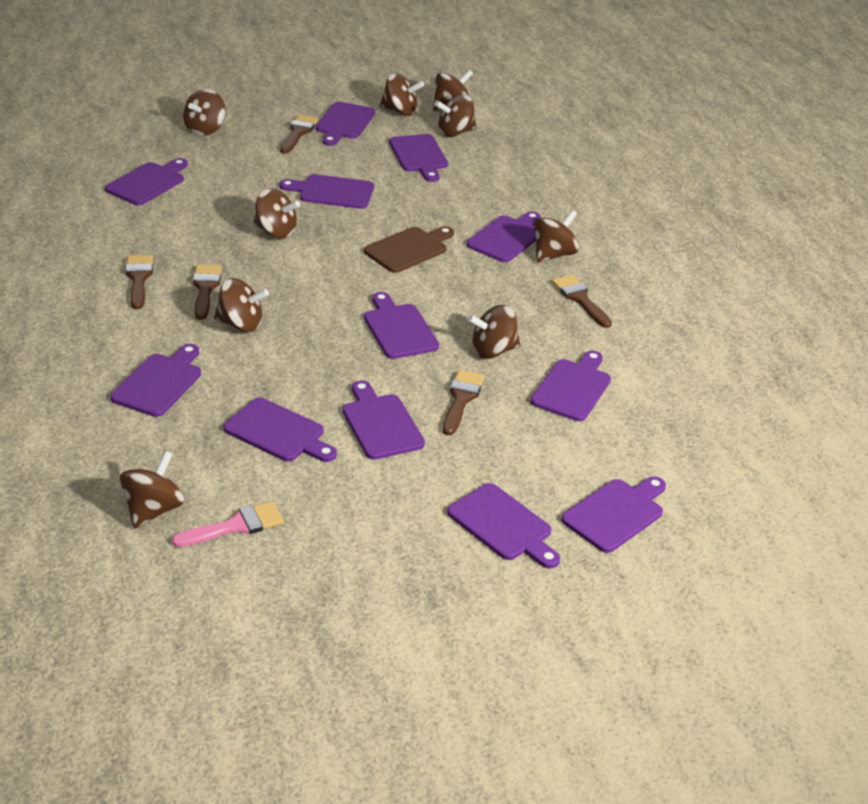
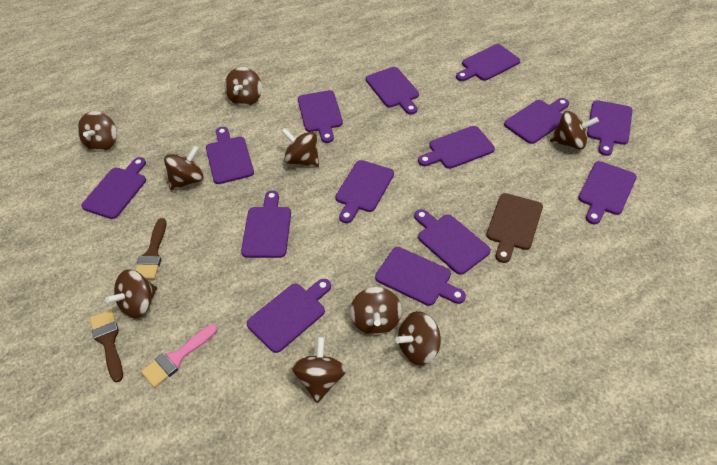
brown brush: 5 -> 2
purple cutting board: 12 -> 14

